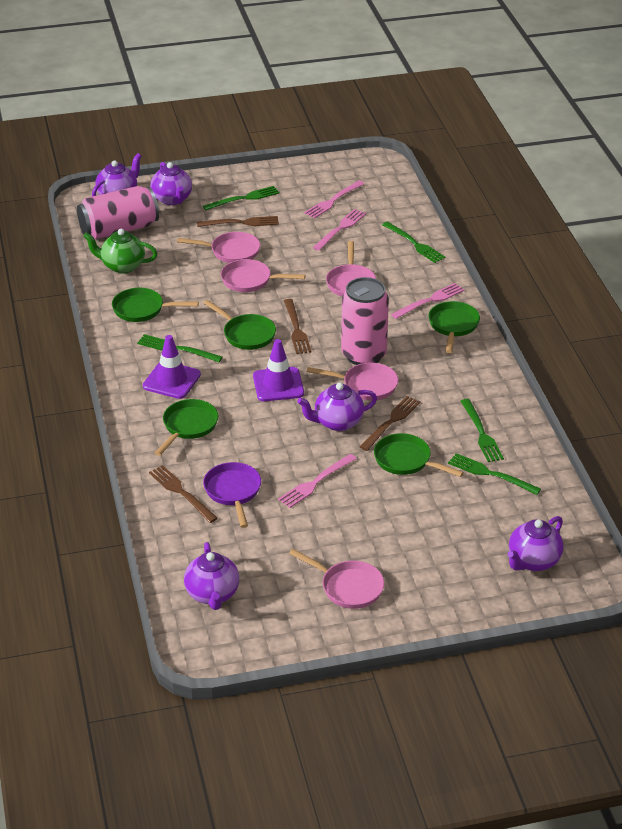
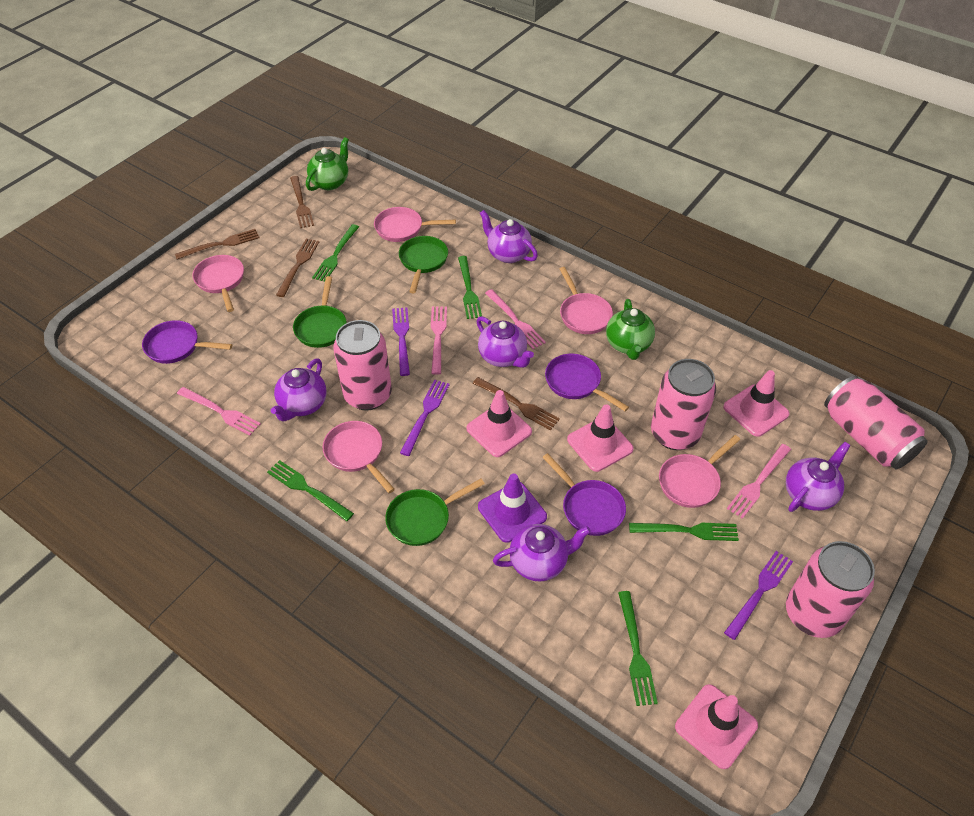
green pan: 5 -> 3
green teapot: 1 -> 2
pink can: 2 -> 4
pink traffic cone: 0 -> 4
purple fork: 0 -> 3
purple pan: 1 -> 3
purple traffic cone: 2 -> 1

